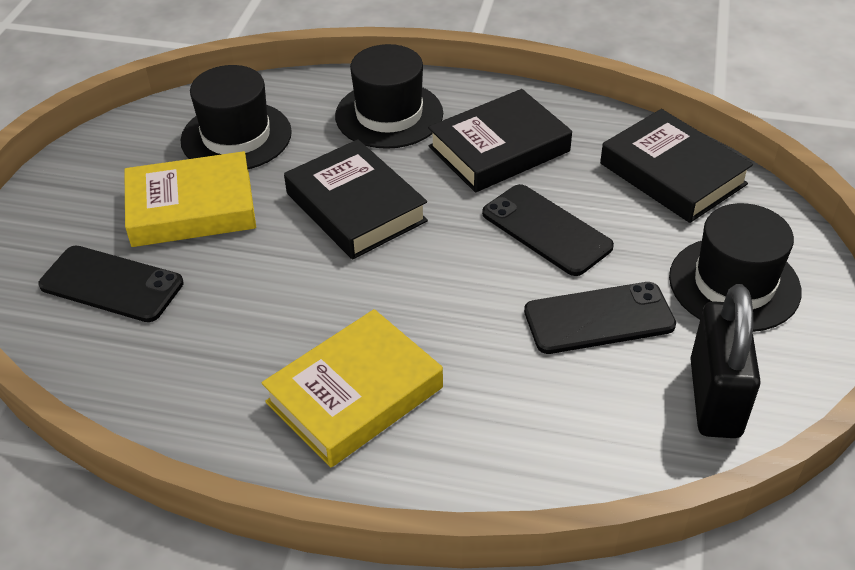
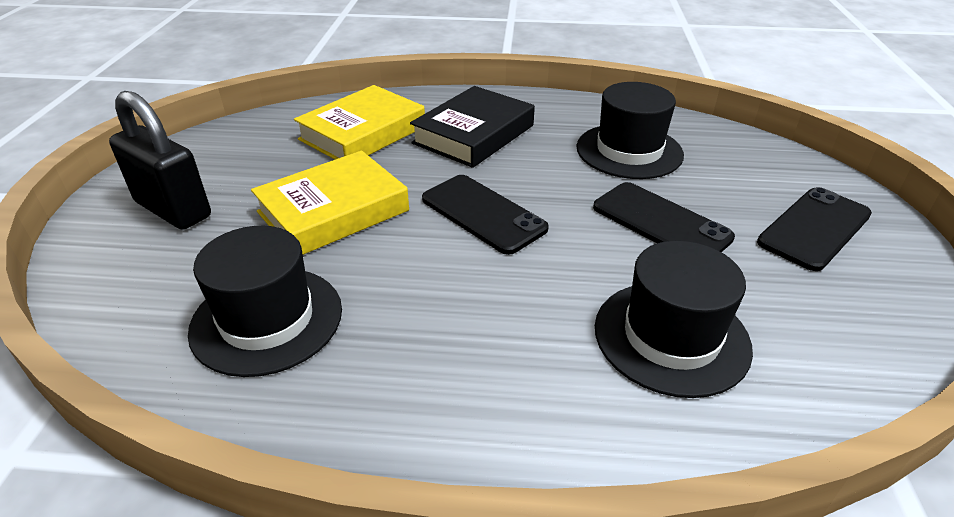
black book: 3 -> 1

